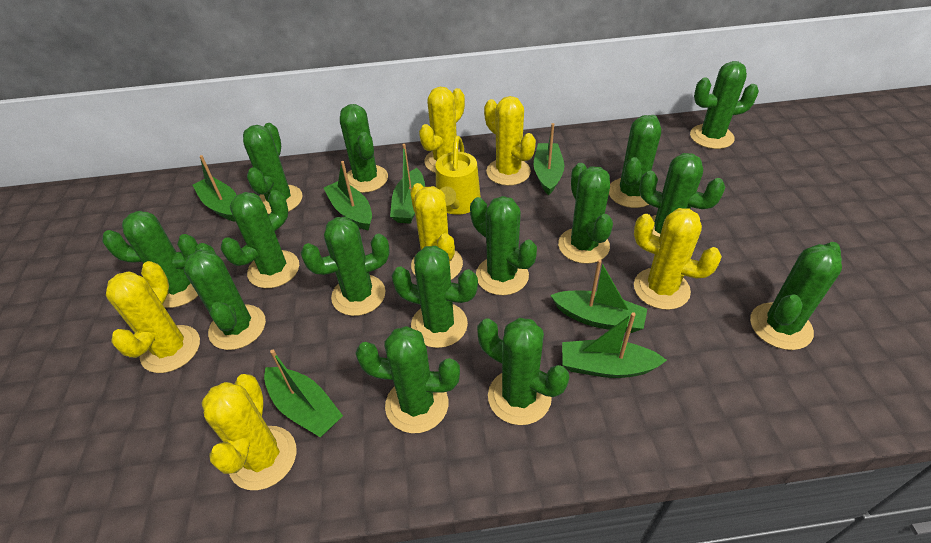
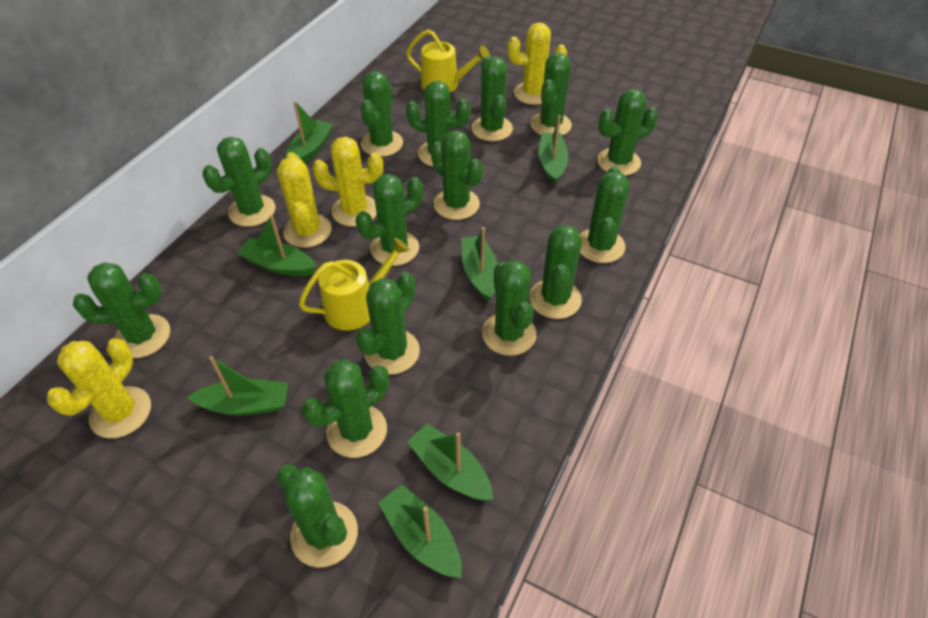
yellow cactus: 6 -> 4
yellow watering can: 1 -> 2

